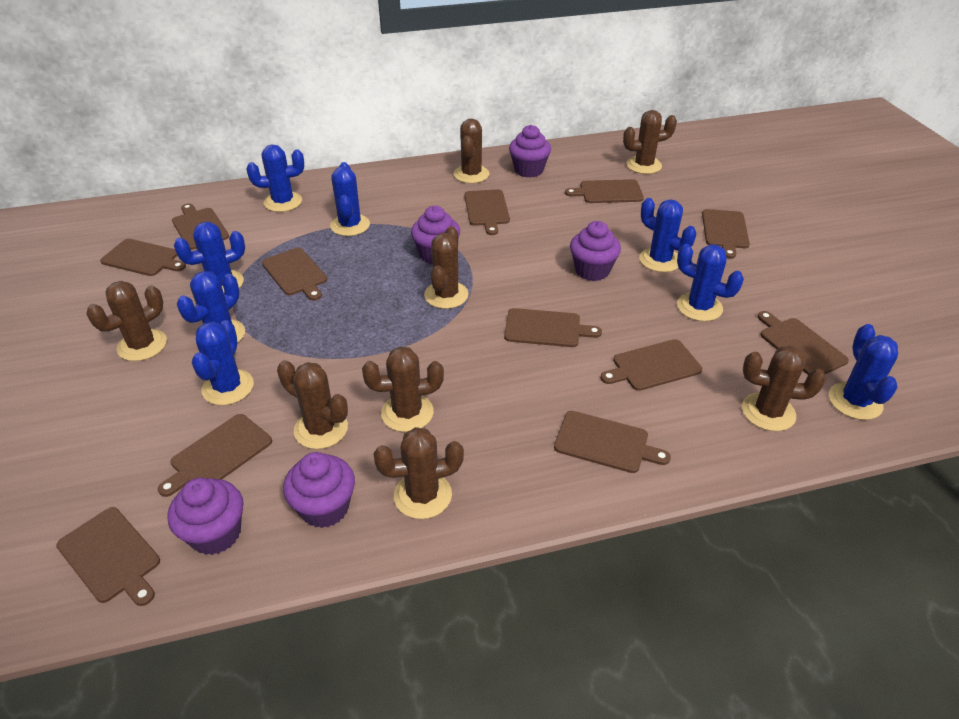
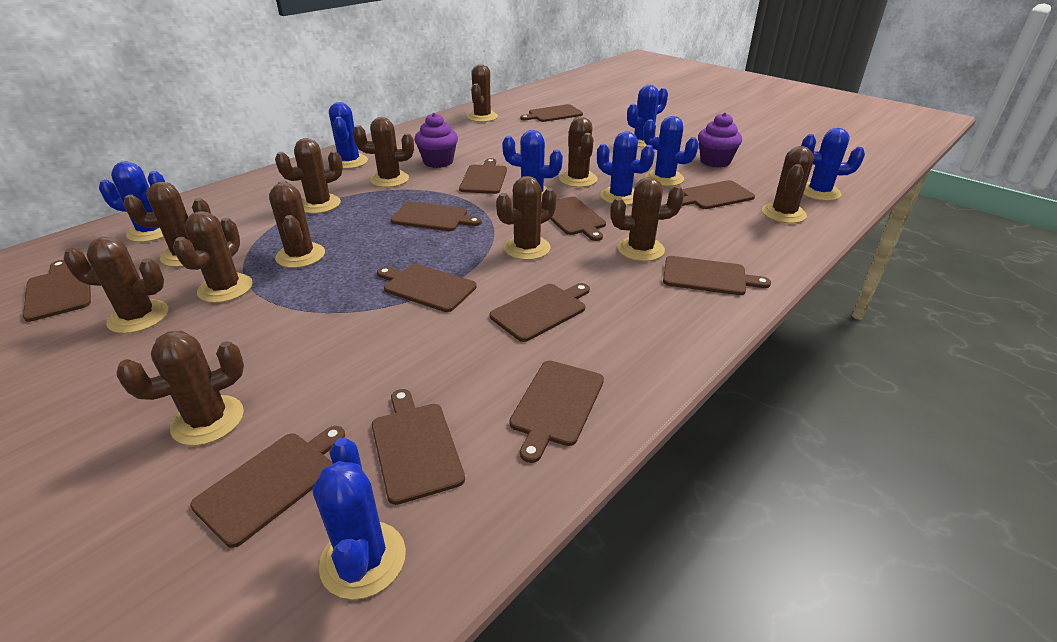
brown cactus: 8 -> 12
purple cupcake: 5 -> 2

